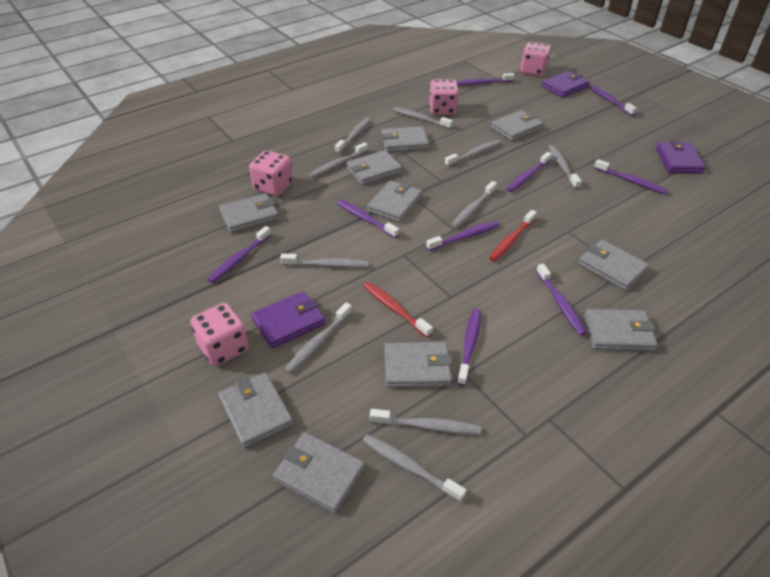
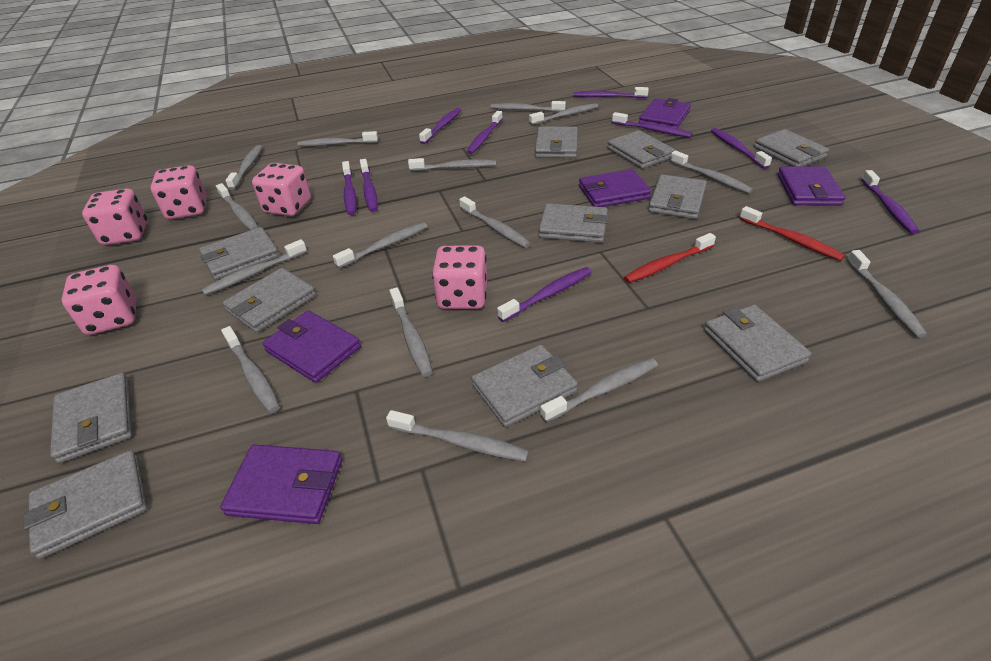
grey toothbrush: 10 -> 15
grey wallet: 10 -> 11
pink dice: 4 -> 5
purple wallet: 3 -> 5

